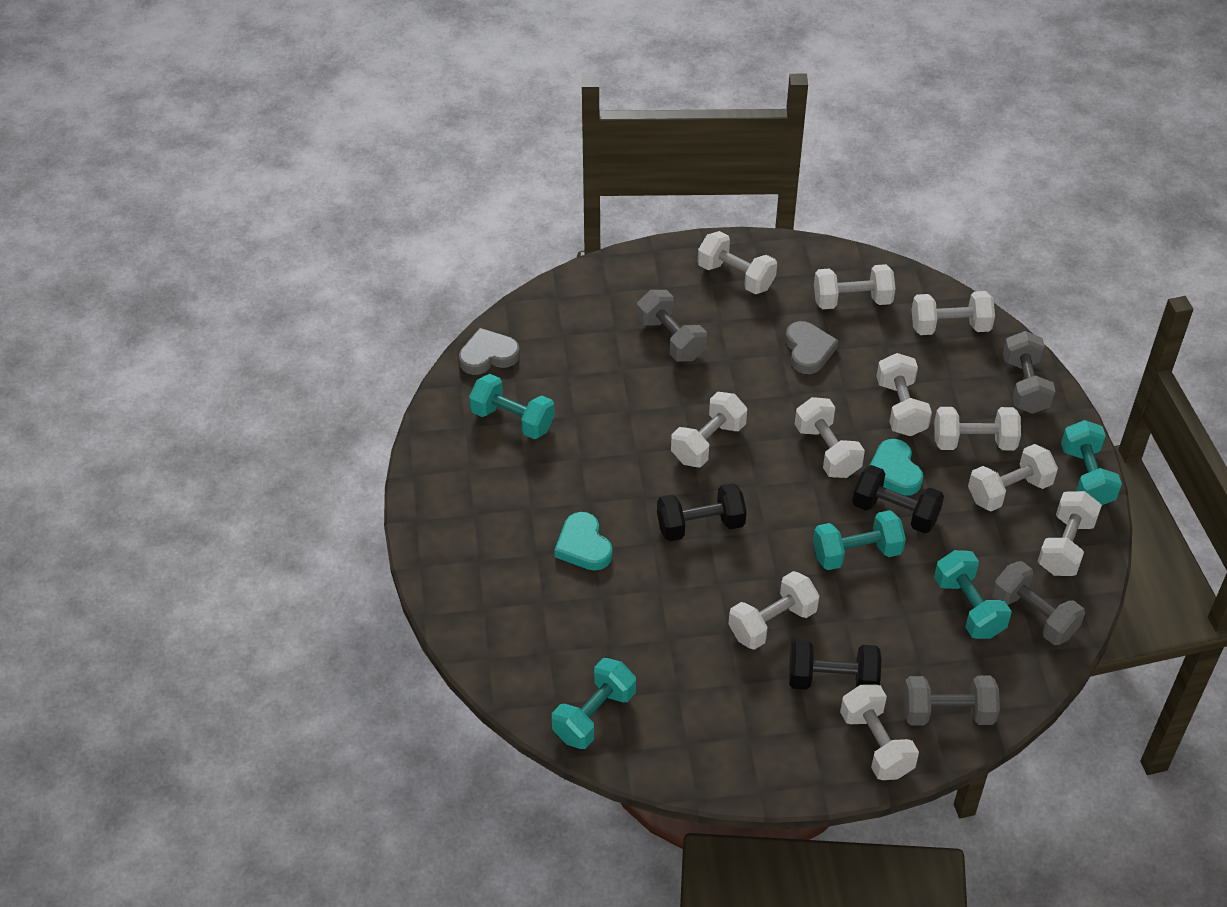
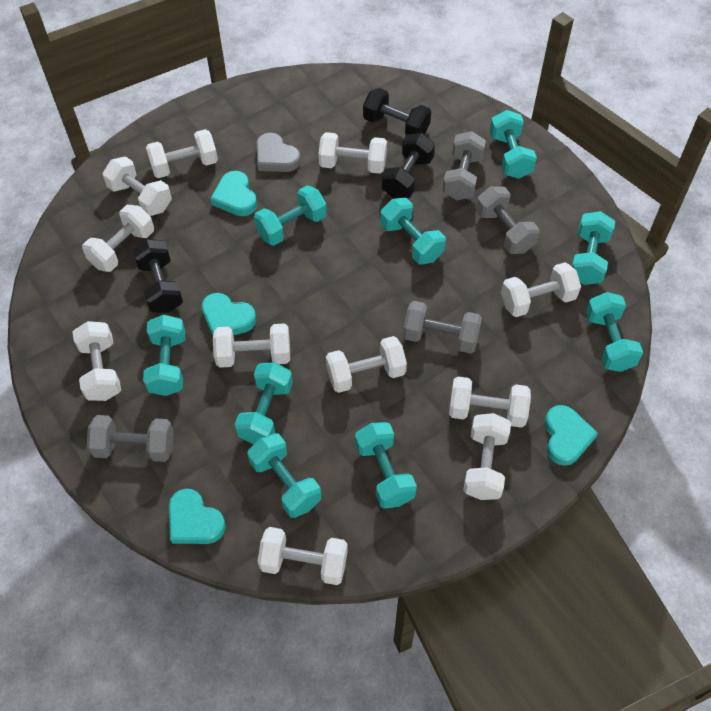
grey heart: 2 -> 1
turquoise dumbbell: 5 -> 9
turquoise heart: 2 -> 4

